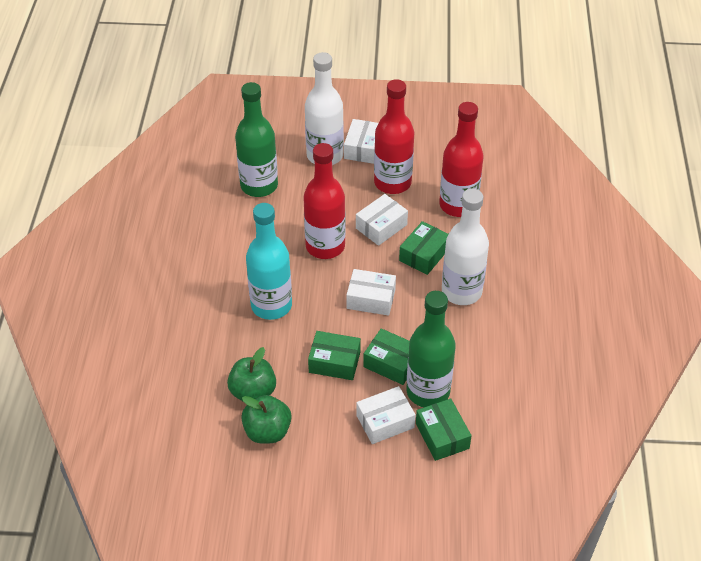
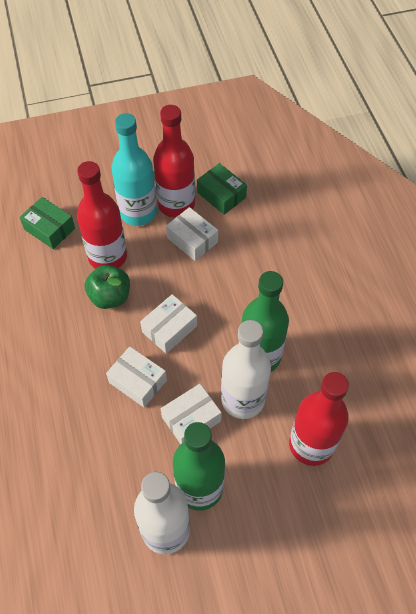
green apple: 2 -> 1
green box: 4 -> 2

